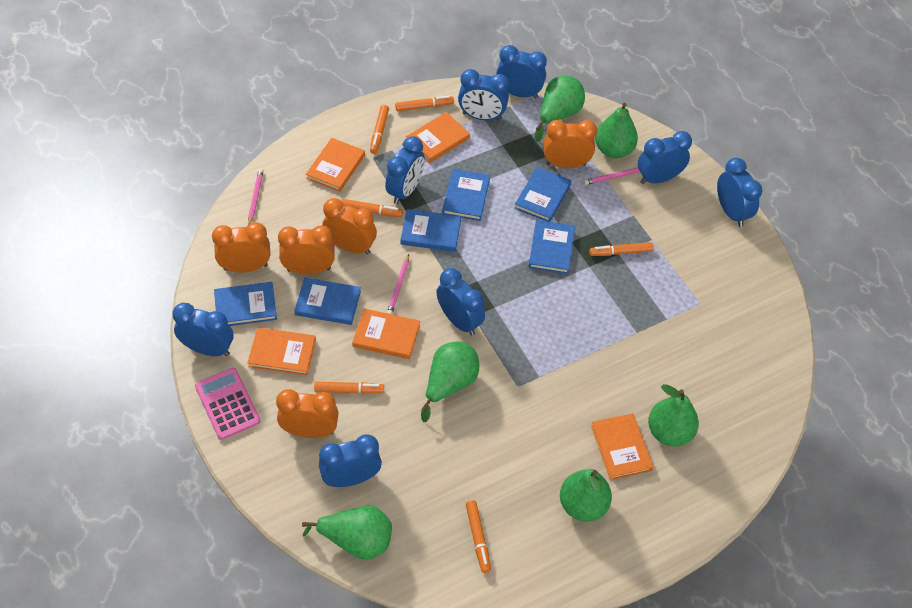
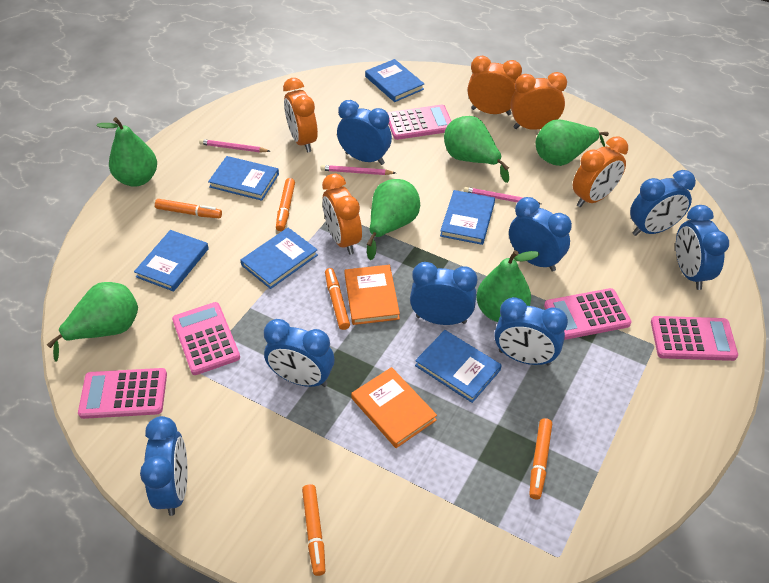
orange book: 5 -> 2
orange marker: 6 -> 5
pink calculator: 1 -> 5

